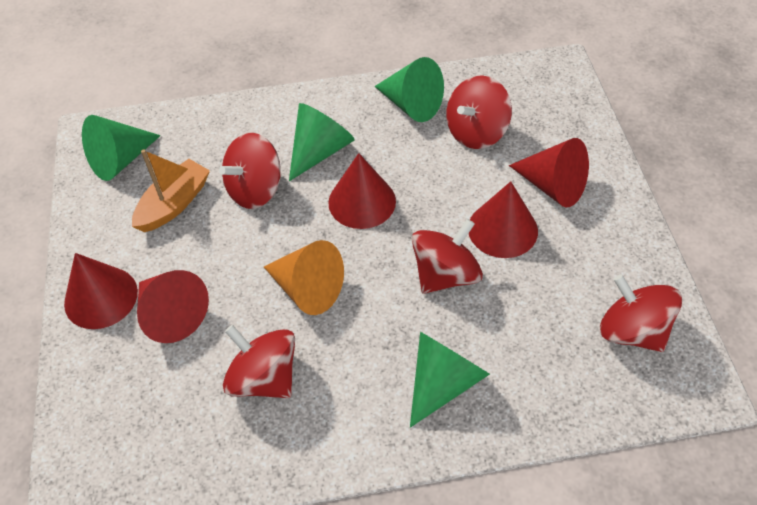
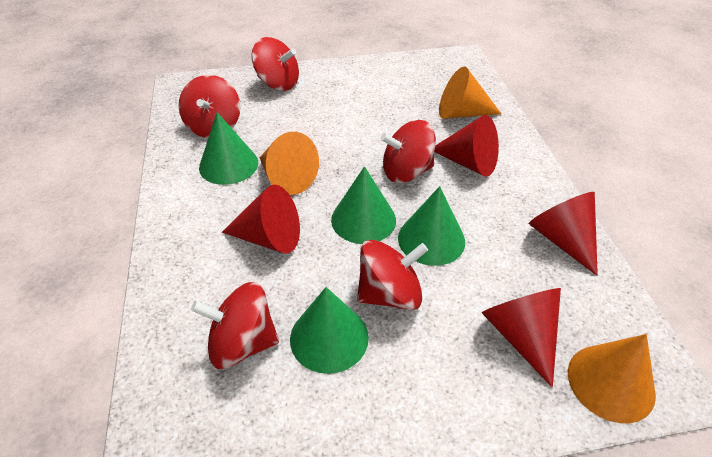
orange boat: 1 -> 0
orange cone: 1 -> 3
red cone: 5 -> 4

